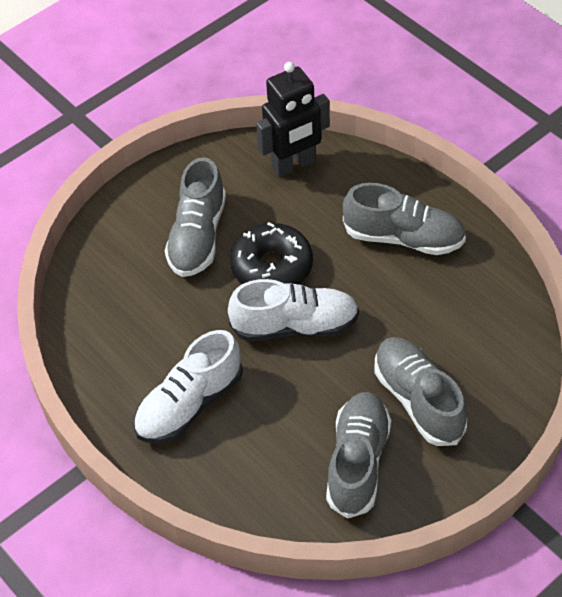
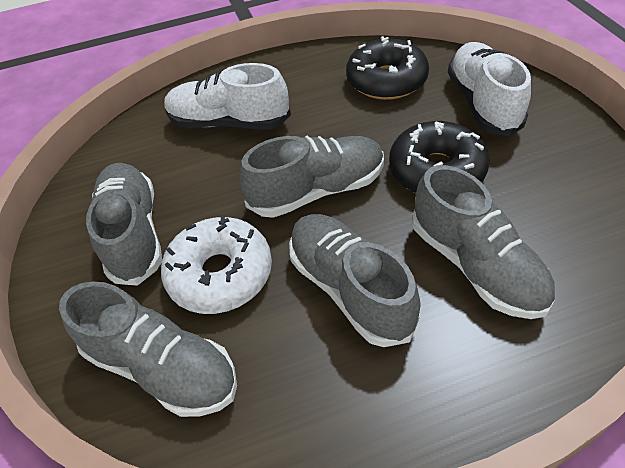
black donut: 1 -> 2
black robot: 1 -> 0
grey shoe: 4 -> 5
white donut: 0 -> 1

